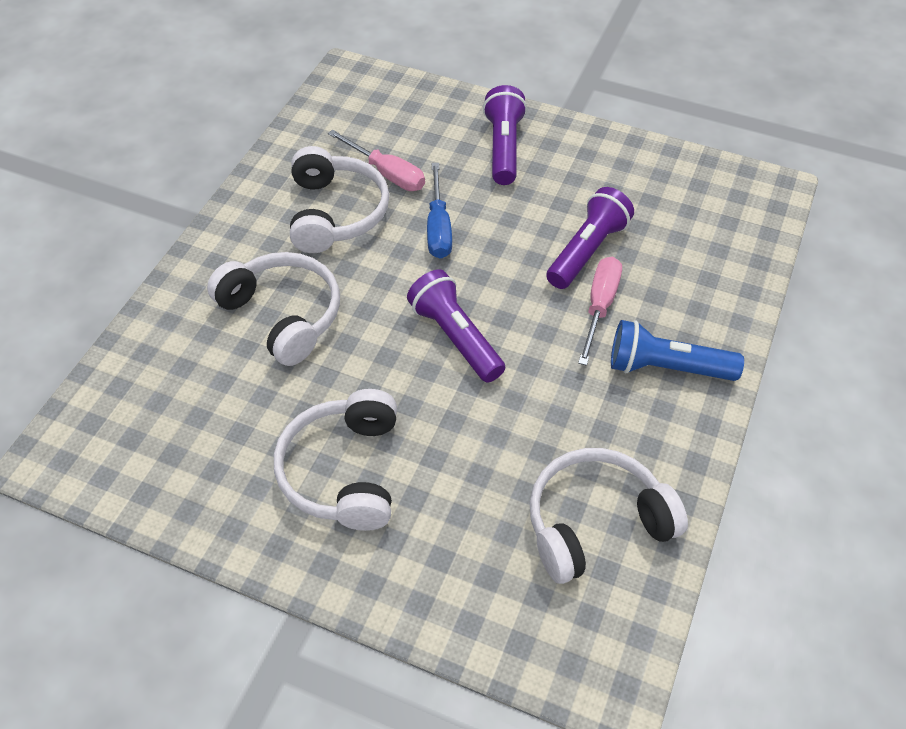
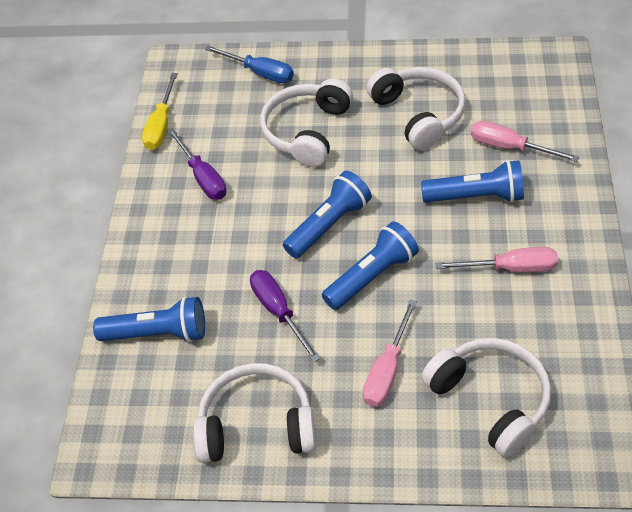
blue flashlight: 1 -> 4
pink screwdriver: 2 -> 3
purple flashlight: 3 -> 0
purple screwdriver: 0 -> 2
yellow screwdriver: 0 -> 1

